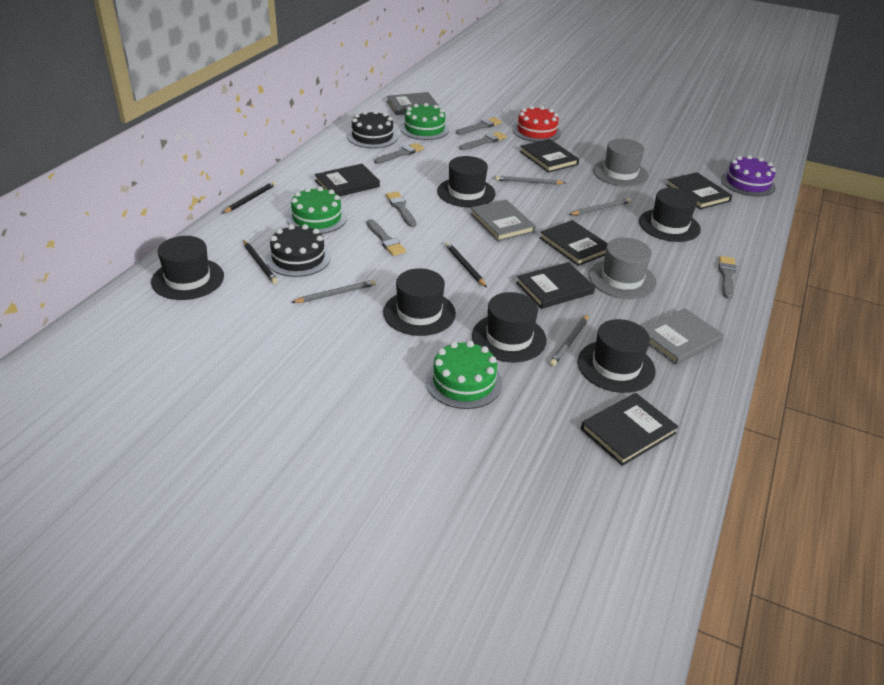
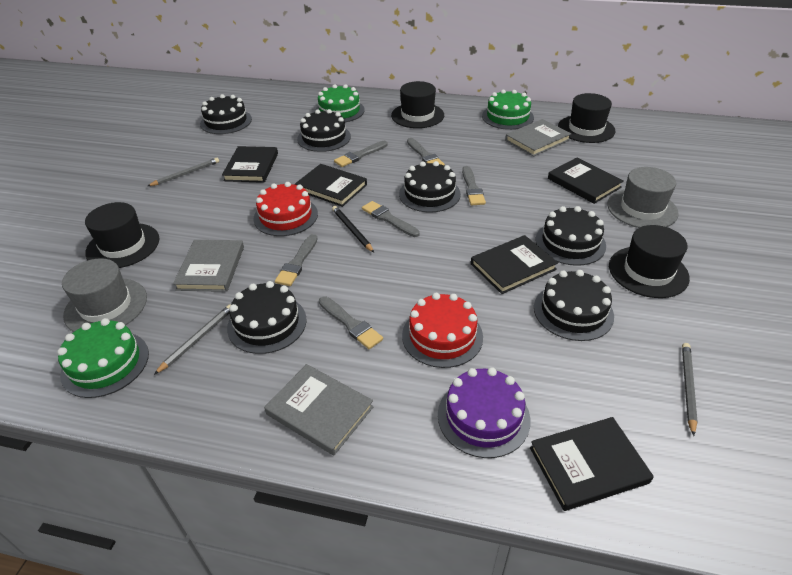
black book: 6 -> 5
black cake: 2 -> 6
black hat: 6 -> 4
black pencil: 3 -> 1
grey pencil: 4 -> 3
red cake: 1 -> 2

